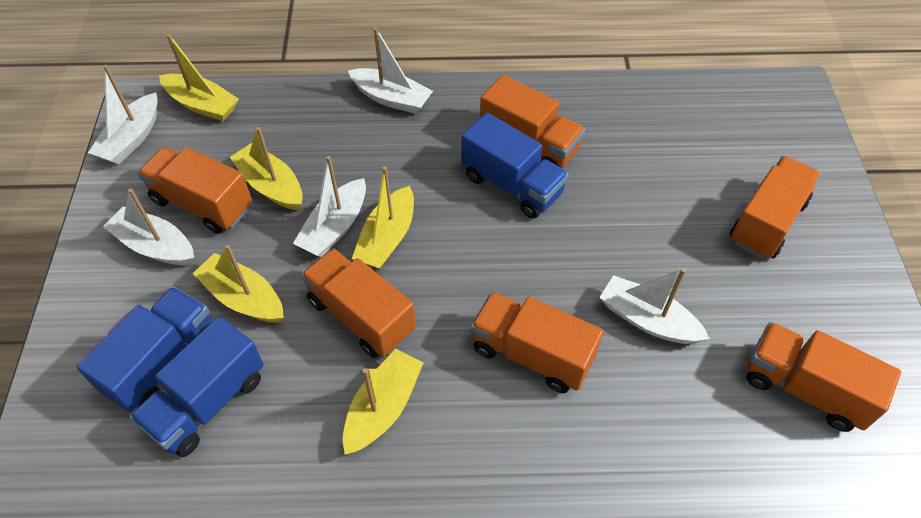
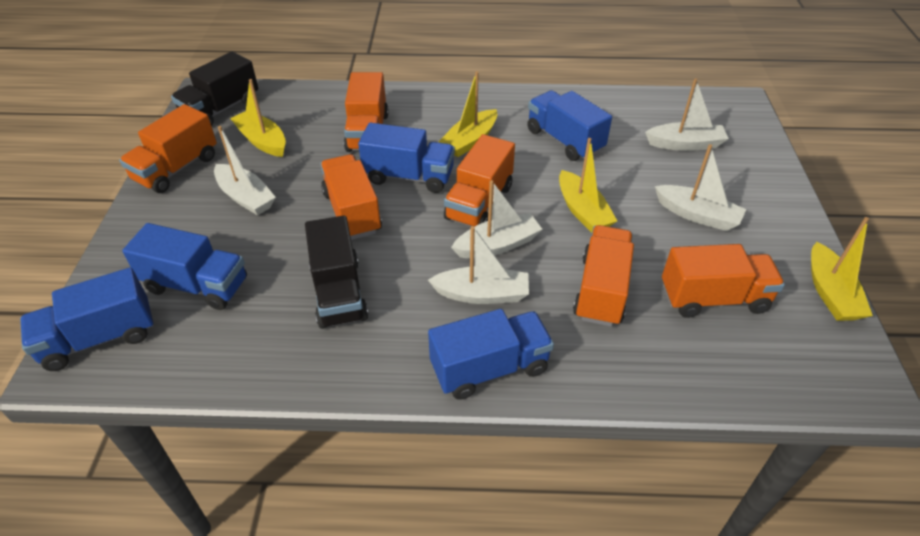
black truck: 0 -> 2
blue truck: 3 -> 5
yellow boat: 5 -> 4

